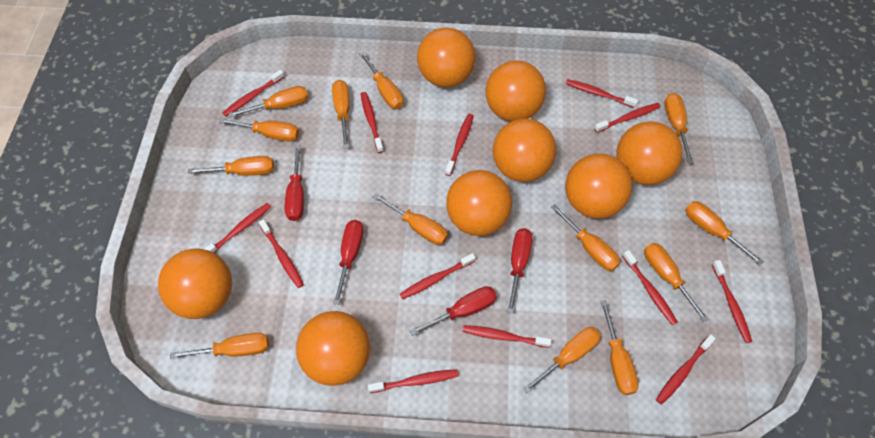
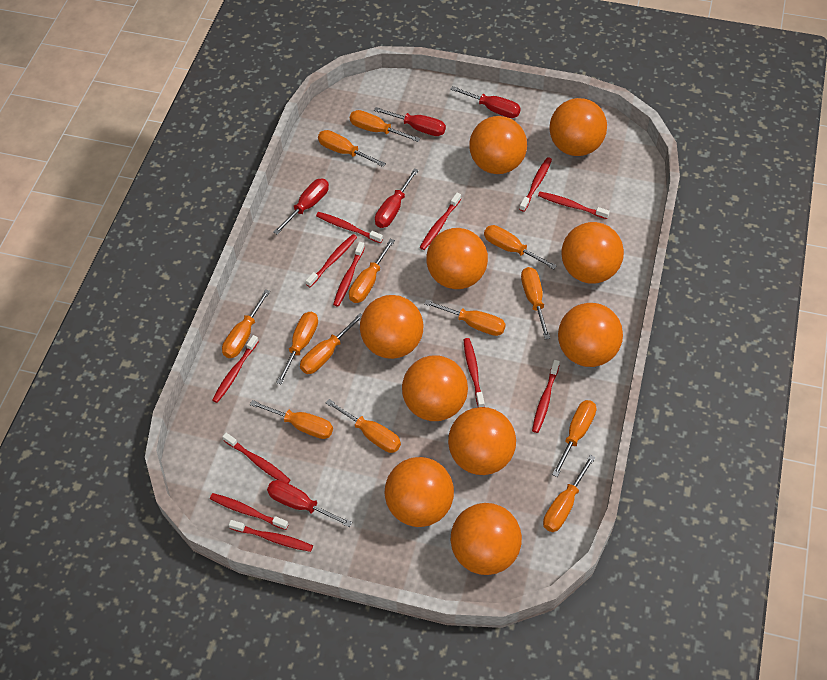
orange ball: 8 -> 10
red screwdriver: 4 -> 5
red toothbrush: 13 -> 12

